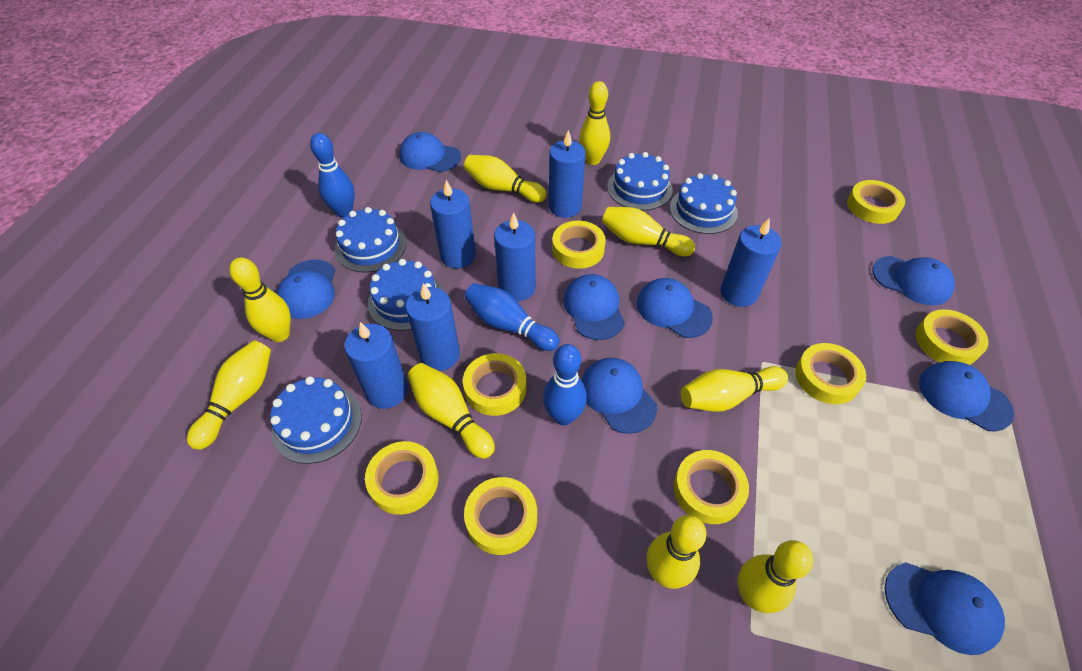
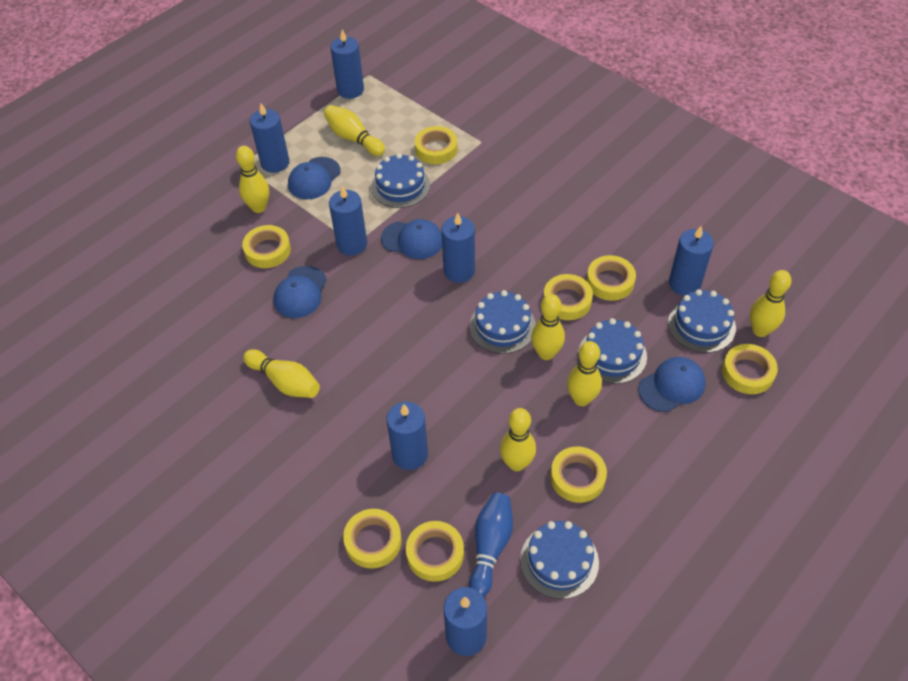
blue bowling pin: 3 -> 1
blue candle: 6 -> 7
blue cap: 8 -> 4
yellow bowling pin: 9 -> 7

